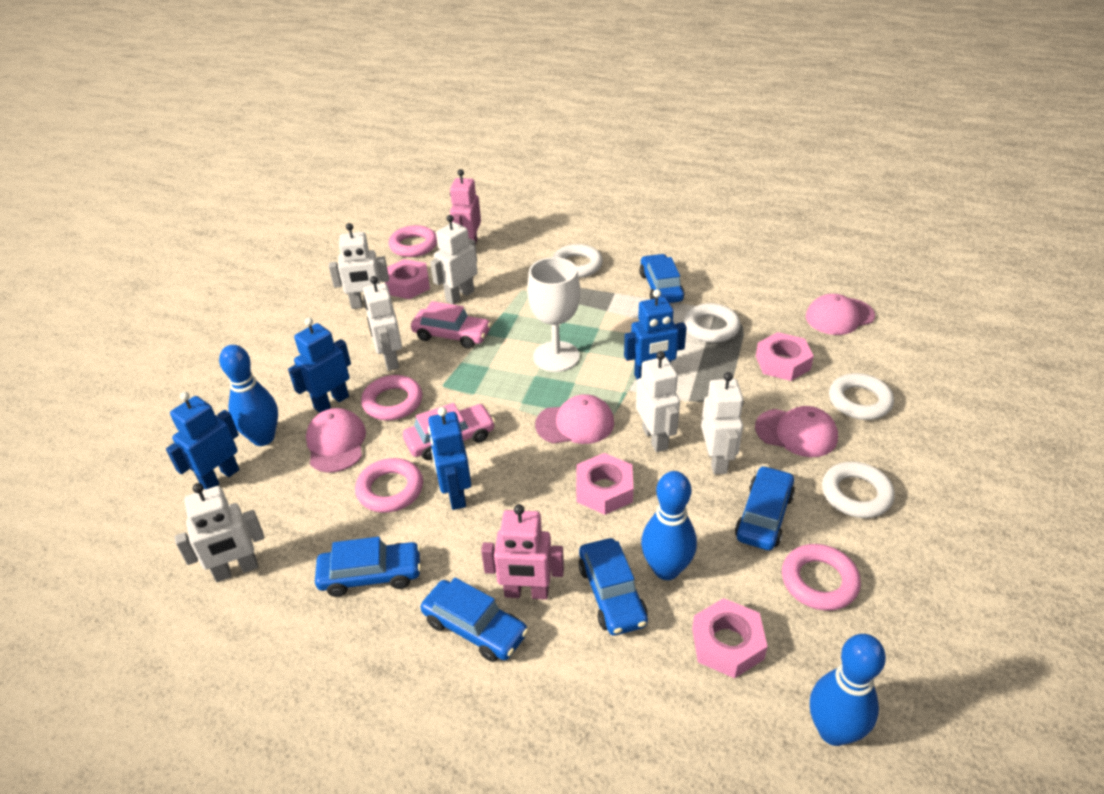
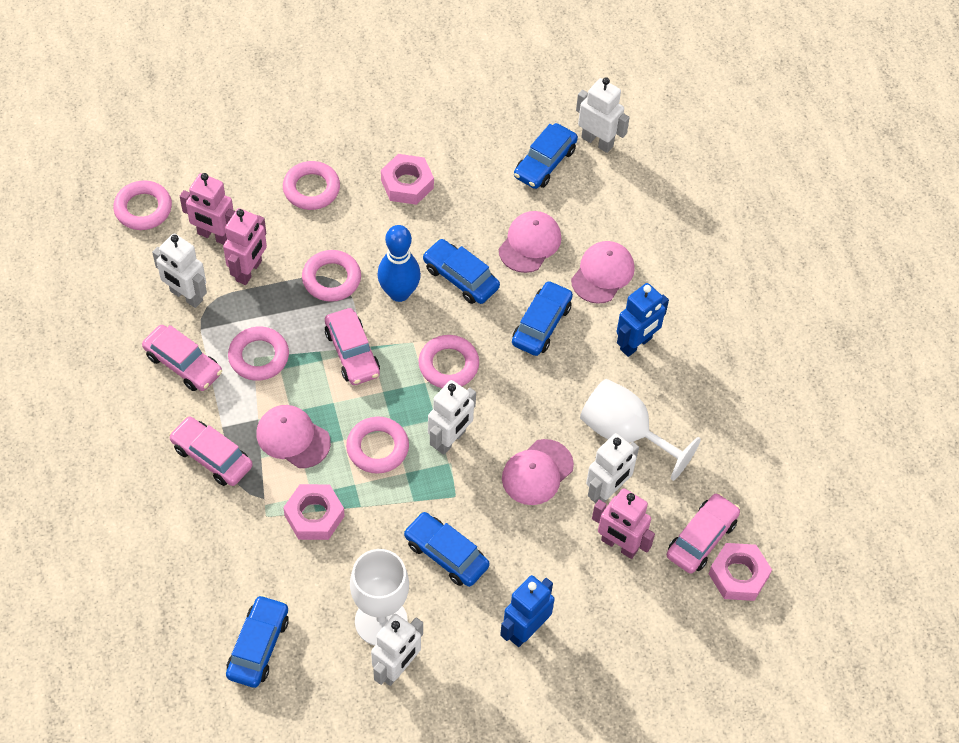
blue bowling pin: 3 -> 1
blue robot: 4 -> 2
pink car: 2 -> 4
pink nut: 4 -> 3
pink ring: 4 -> 6
pink robot: 2 -> 3
white goblet: 1 -> 2
white ring: 4 -> 0
white robot: 6 -> 5

